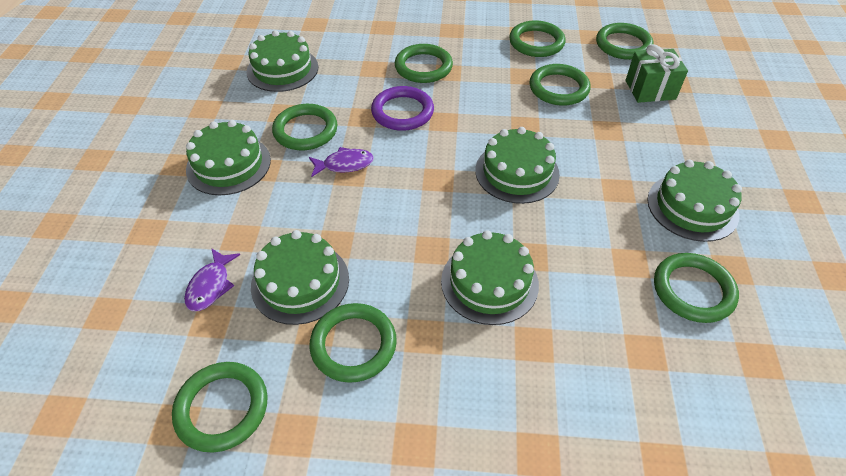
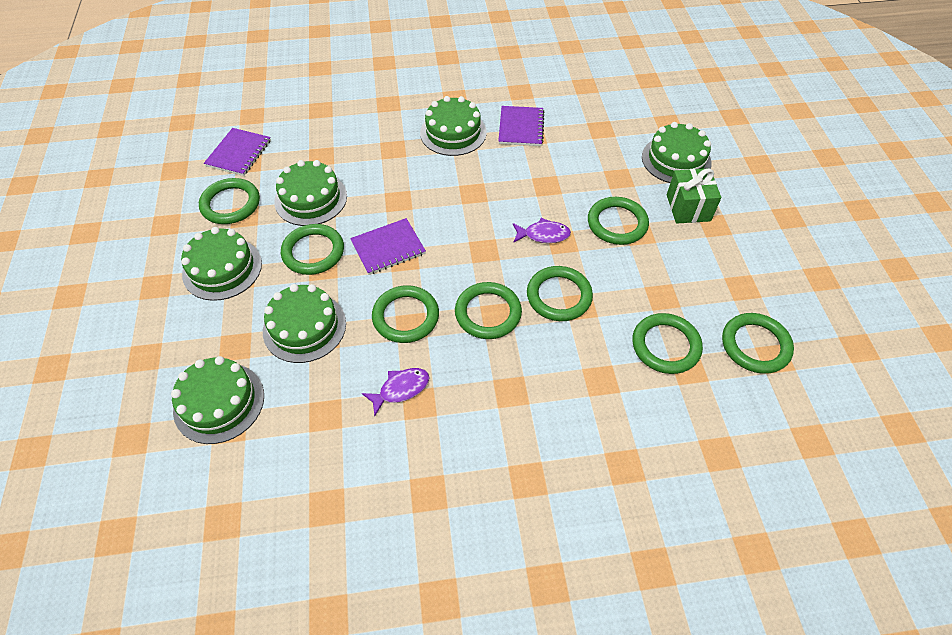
purple notebook: 0 -> 3
purple ring: 1 -> 0

